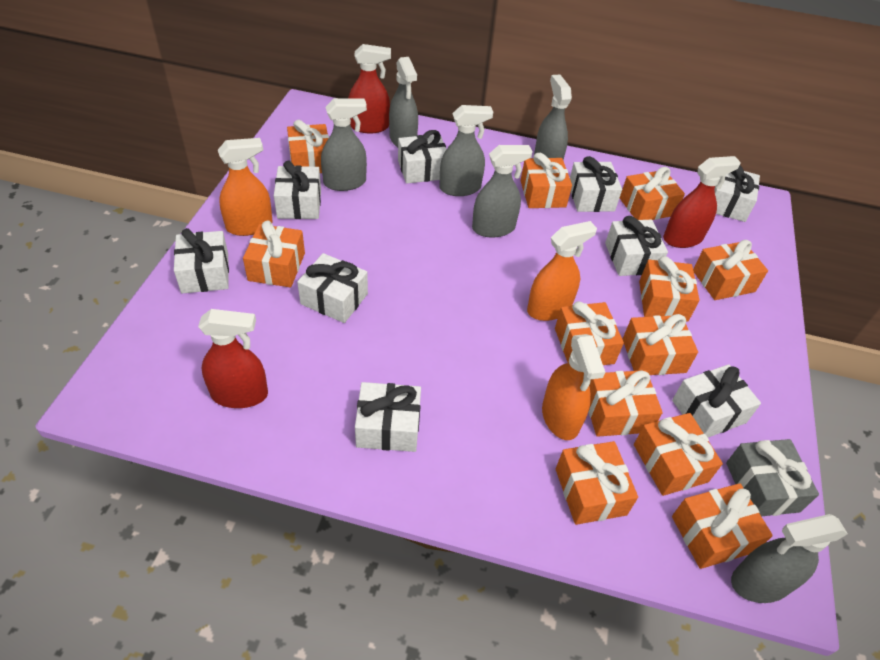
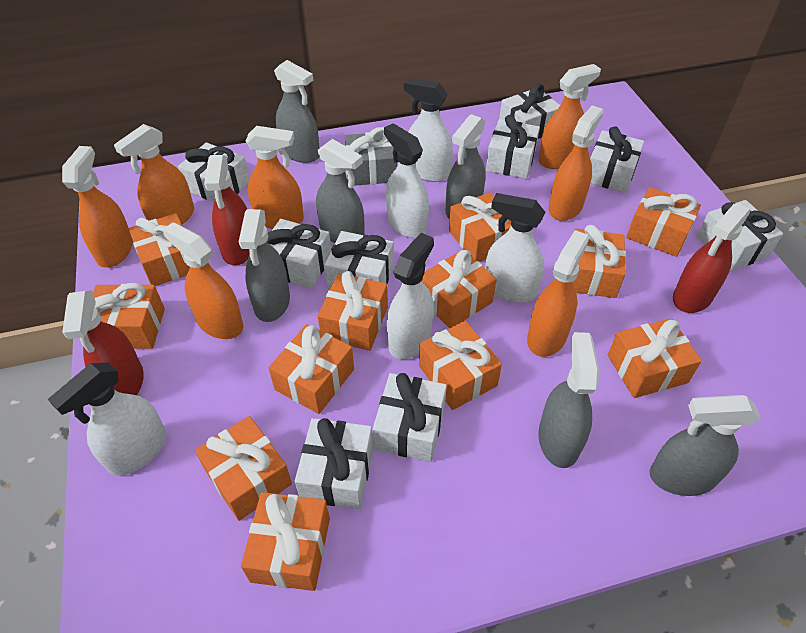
orange spray bottle: 3 -> 7
white spray bottle: 0 -> 5

